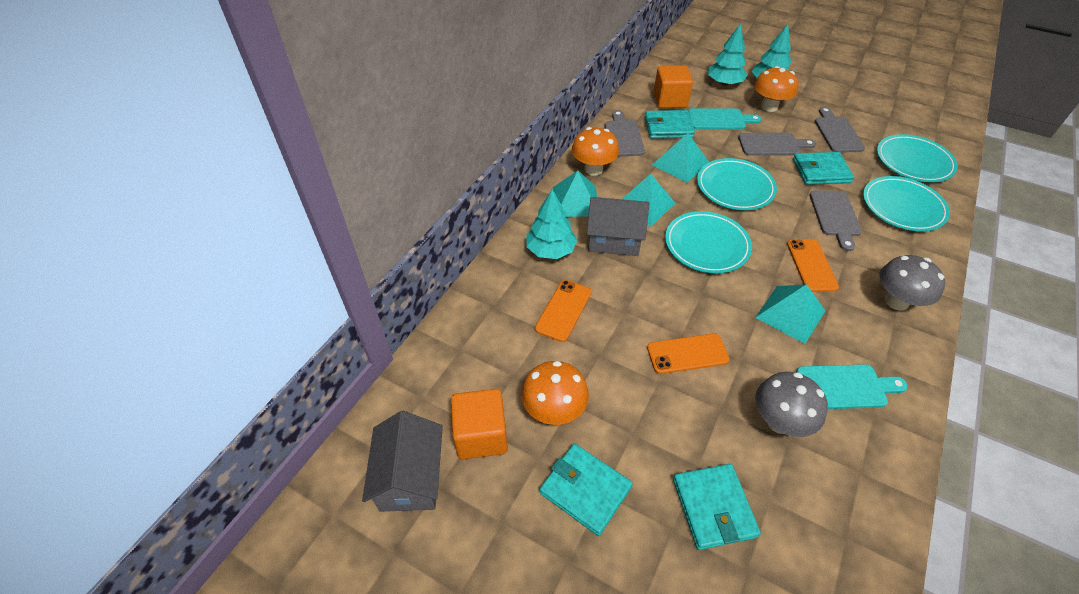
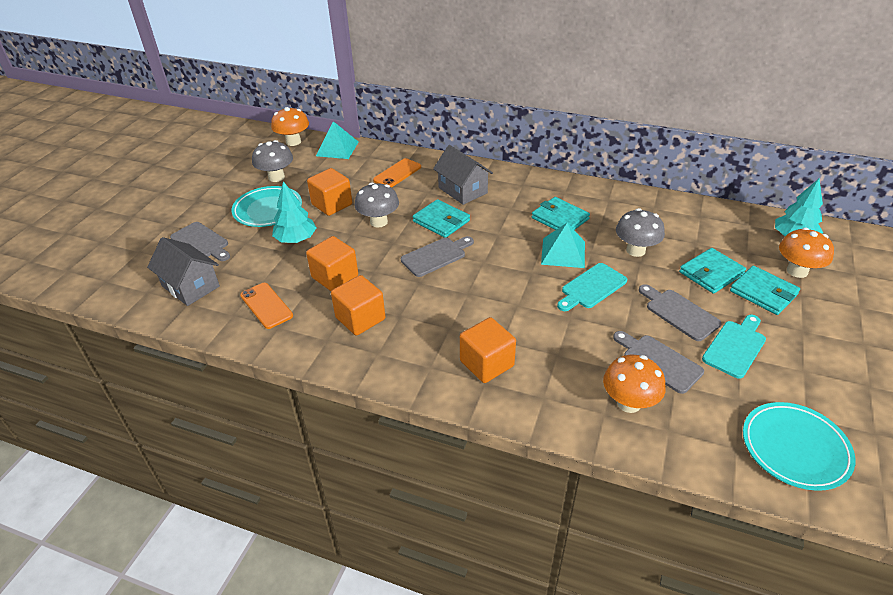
grey mushroom: 2 -> 3
orange cube: 2 -> 4
orange phone: 3 -> 2
turquoise plate: 4 -> 2
turquoise pyramid: 4 -> 2
turquoise tree: 3 -> 2

